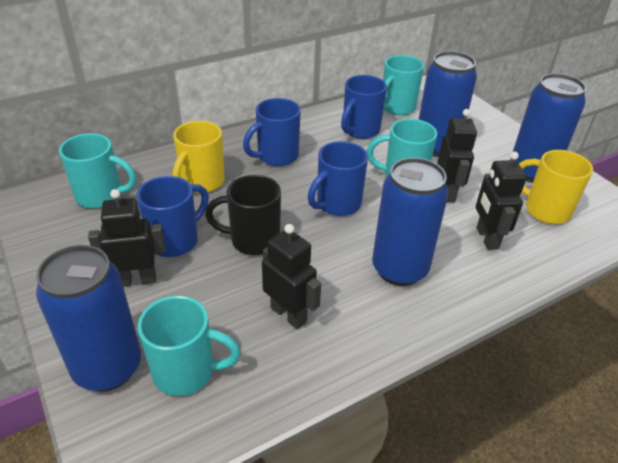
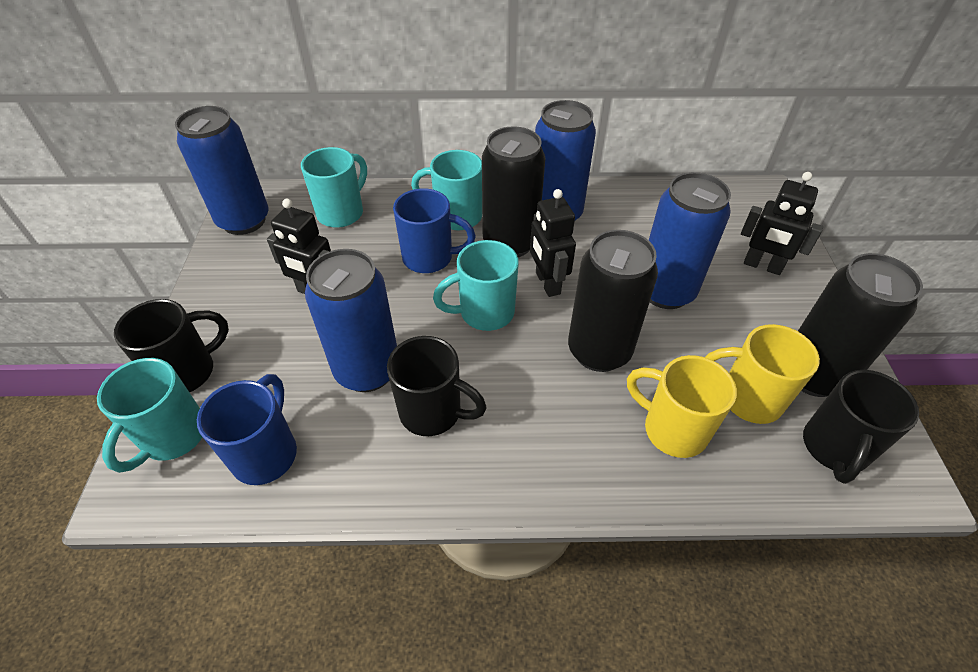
black can: 0 -> 3
black mug: 1 -> 3
black robot: 4 -> 3
blue mug: 4 -> 2

